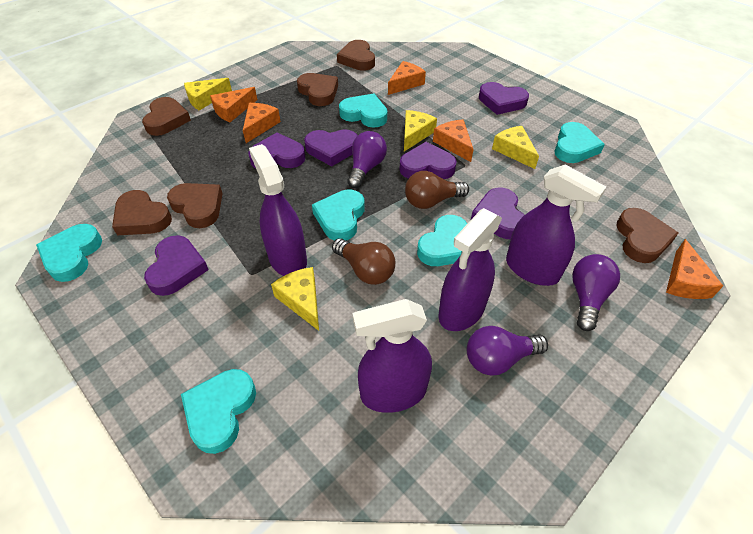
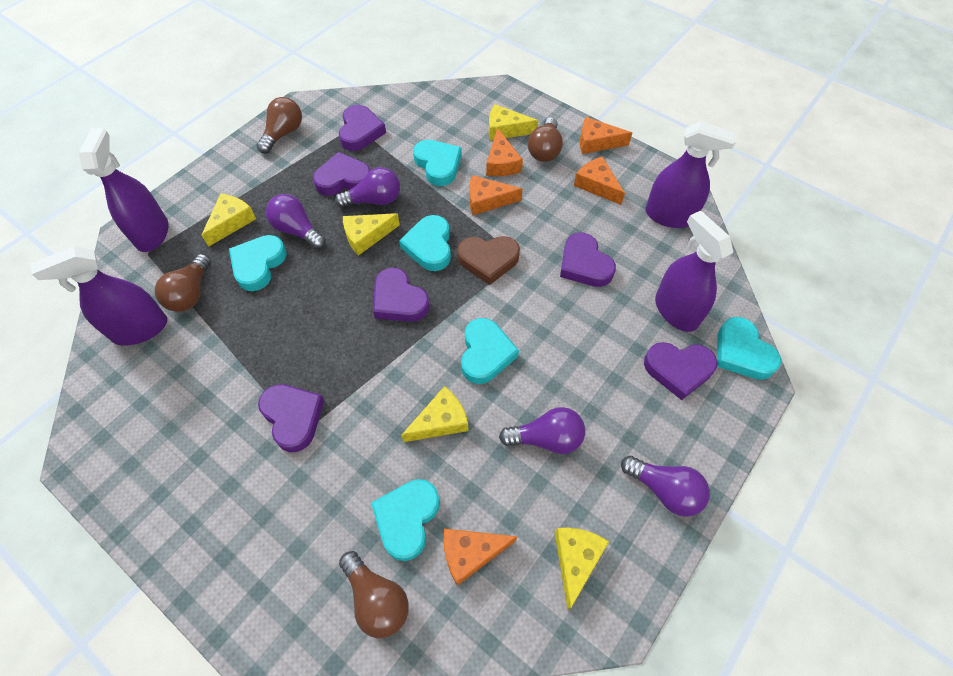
brown heart: 6 -> 1
brown light bulb: 2 -> 4
purple light bulb: 3 -> 4
yellow cheese: 4 -> 5

